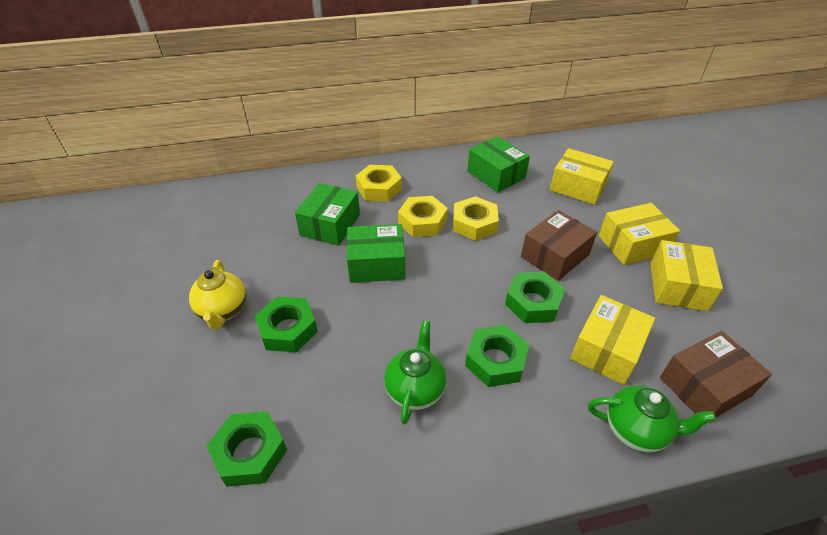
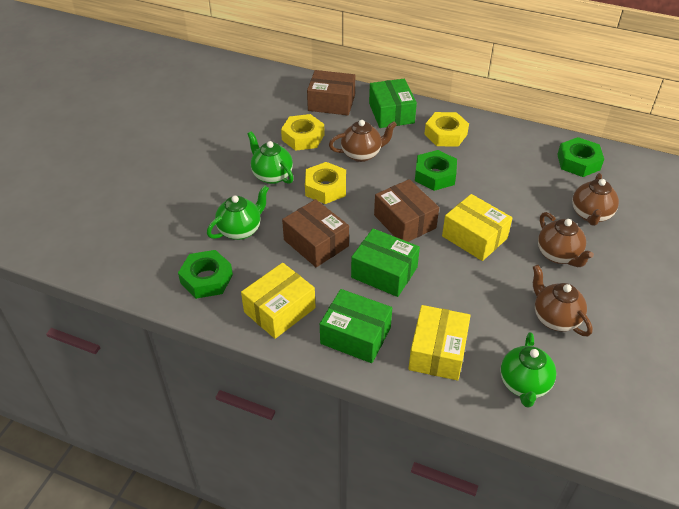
brown box: 2 -> 3
brown teapot: 0 -> 4
green nut: 4 -> 3
green teapot: 2 -> 3
yellow box: 4 -> 3
yellow teapot: 1 -> 0

